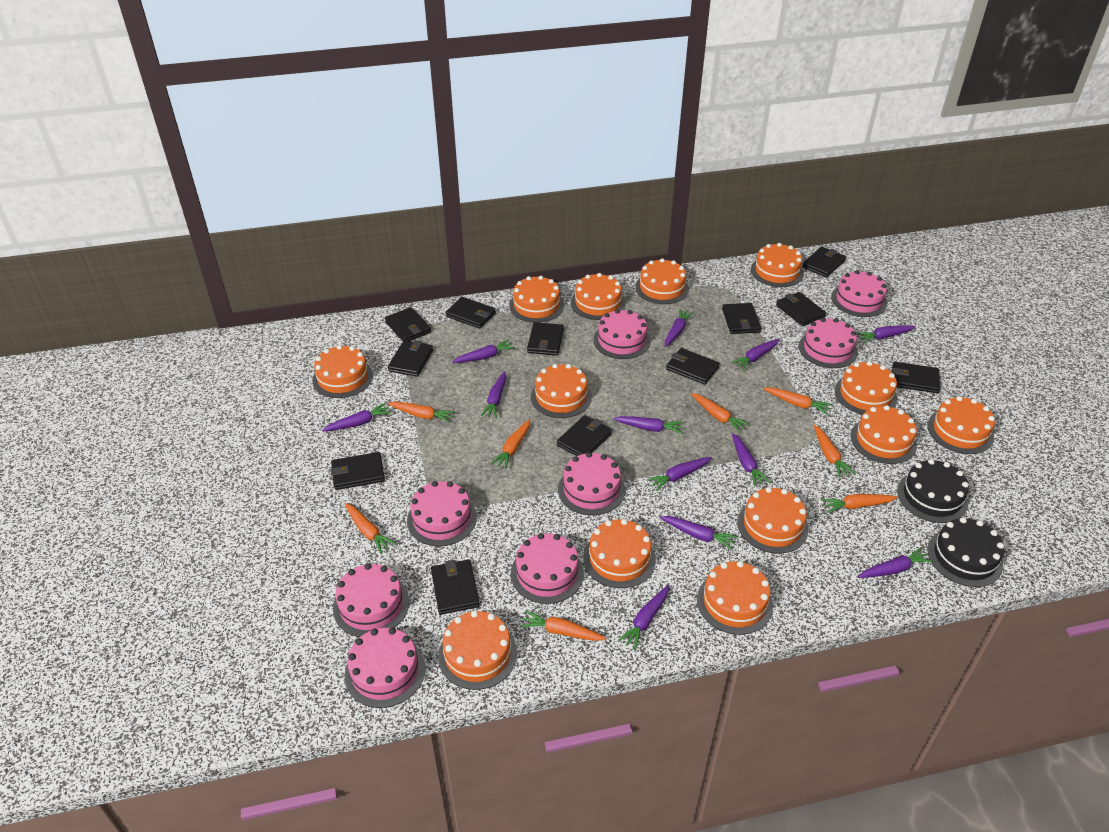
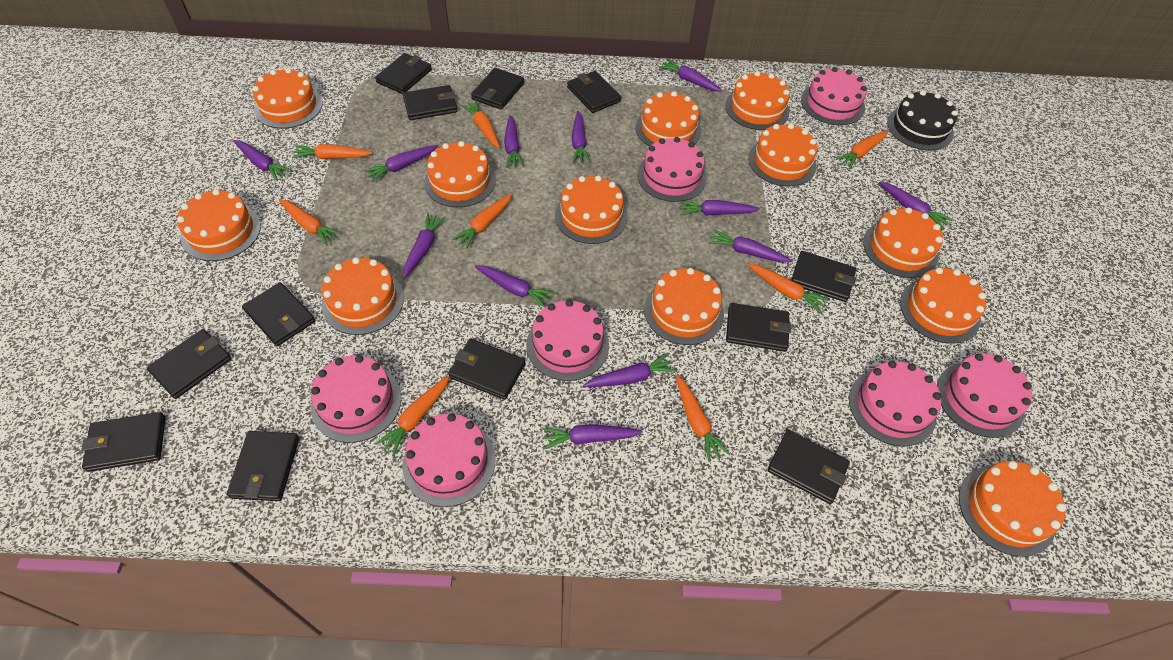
black cake: 2 -> 1
orange cake: 13 -> 12
pink cake: 8 -> 7

